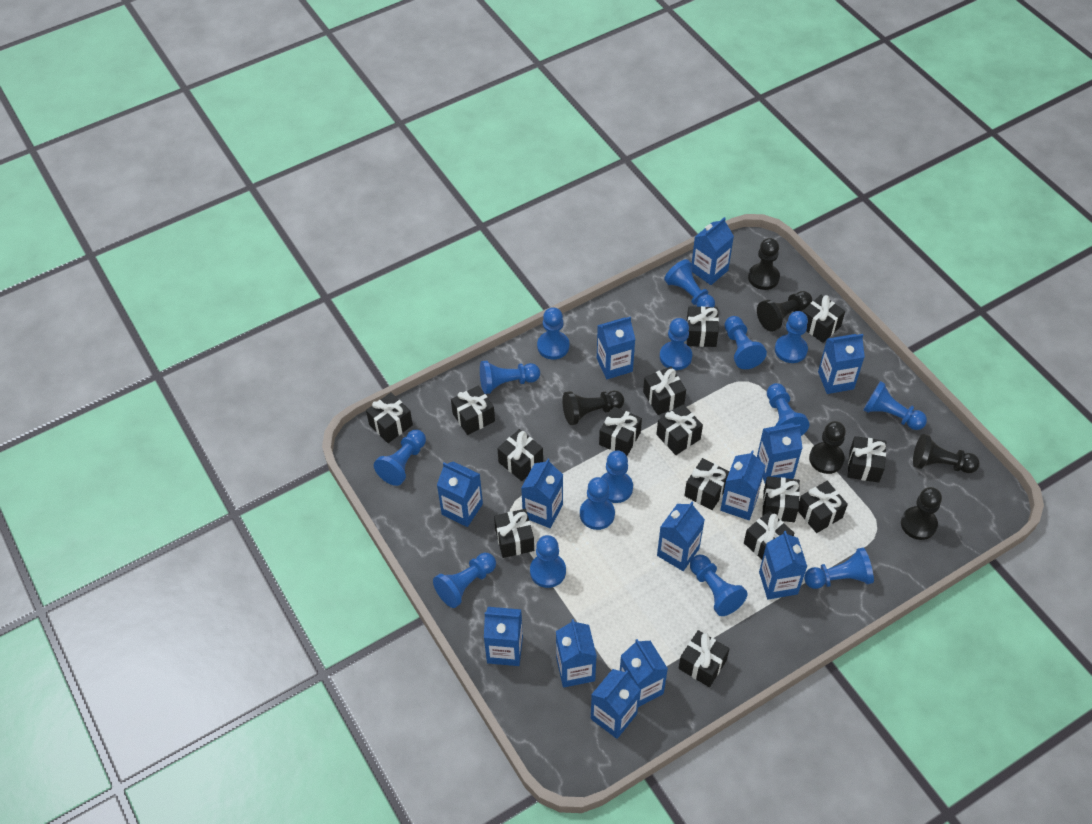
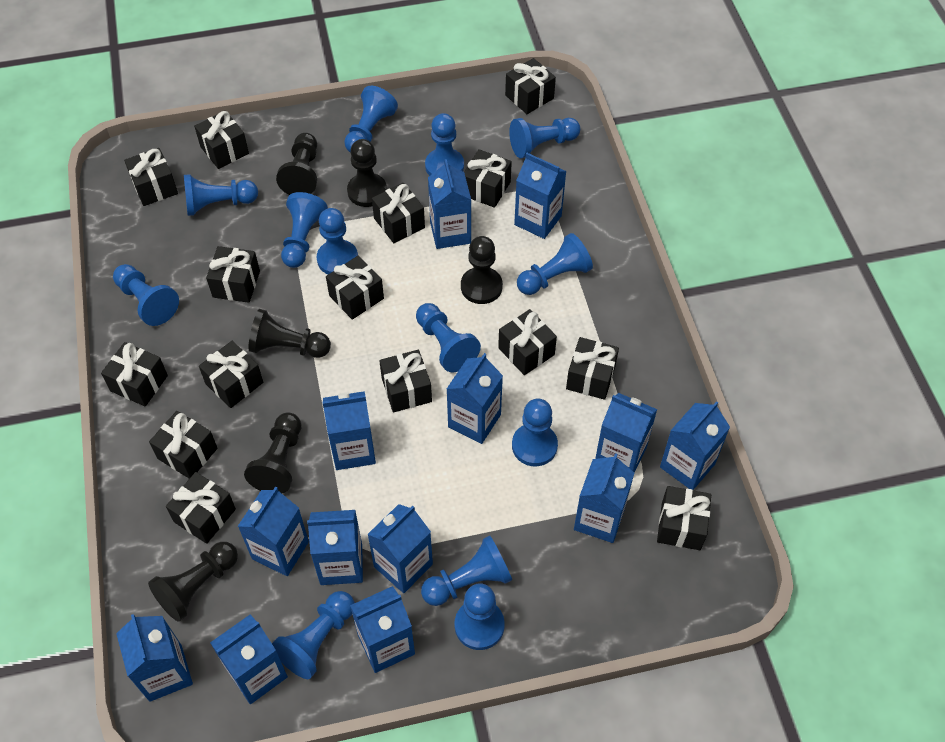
blue pawn: 15 -> 13

